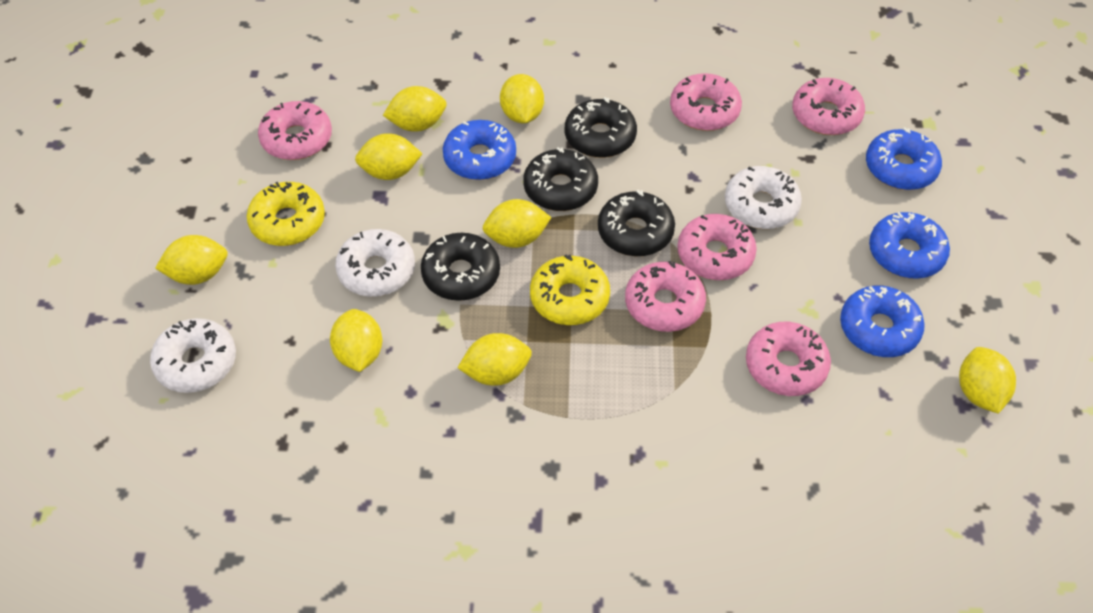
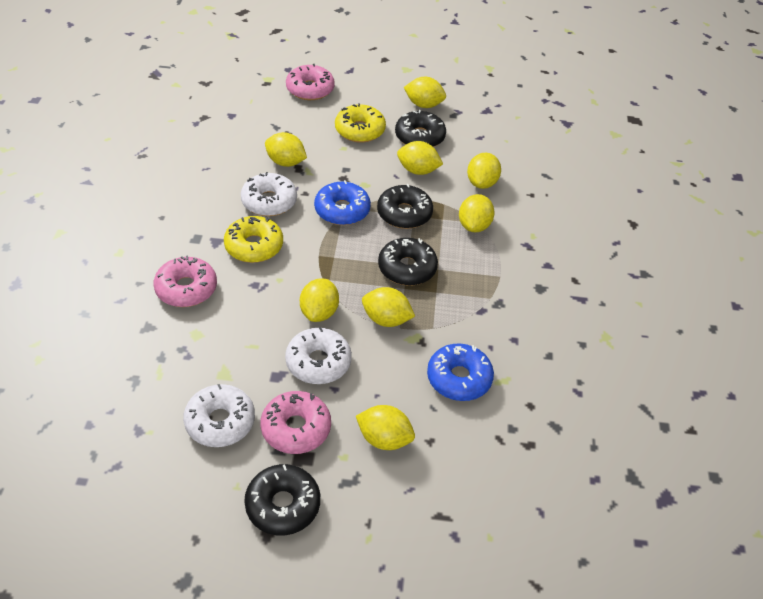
blue donut: 4 -> 2
pink donut: 6 -> 3

